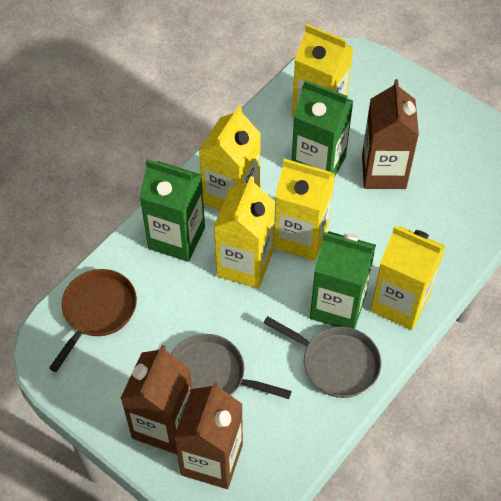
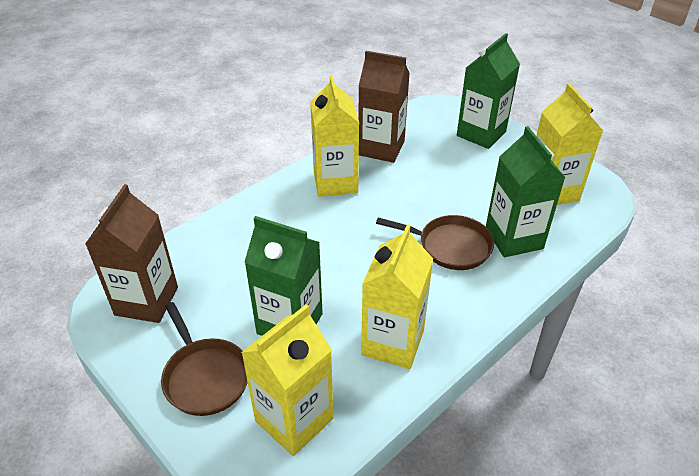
brown carton: 3 -> 2
brown pan: 1 -> 2
grey pan: 2 -> 0
yellow carton: 5 -> 4

